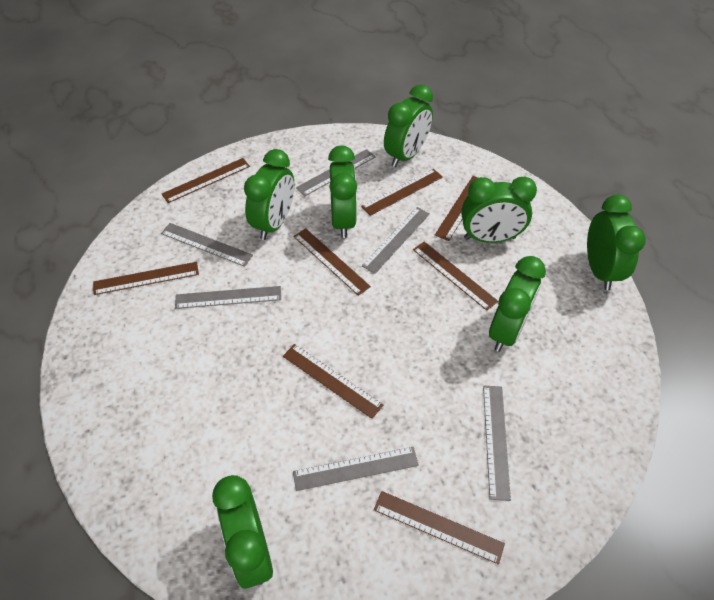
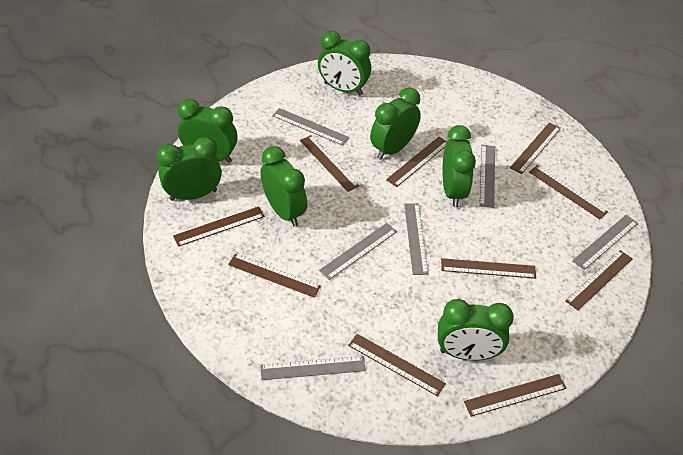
brown ruler: 8 -> 10

